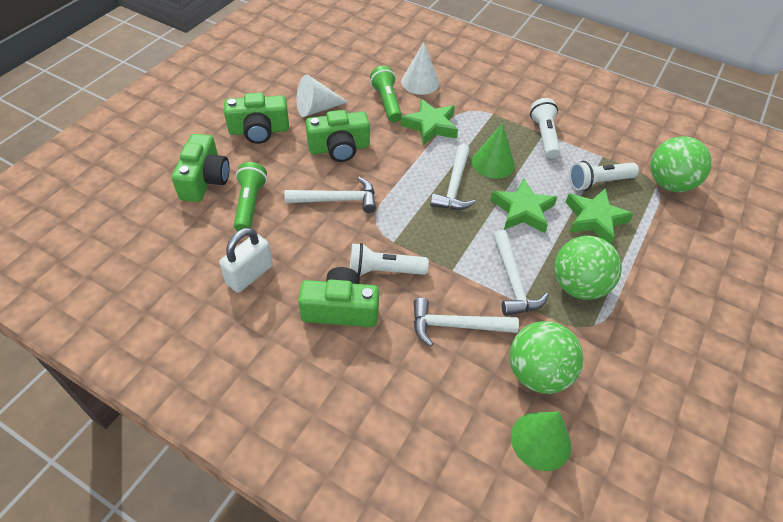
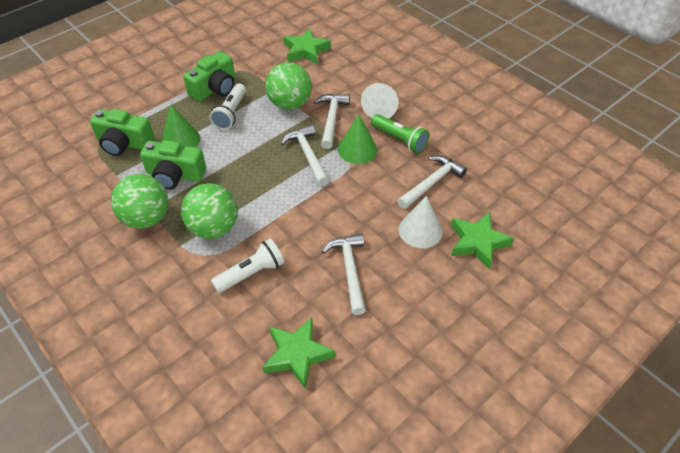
green camera: 4 -> 3
green flashlight: 2 -> 1
white flashlight: 3 -> 2
white padlock: 1 -> 0

